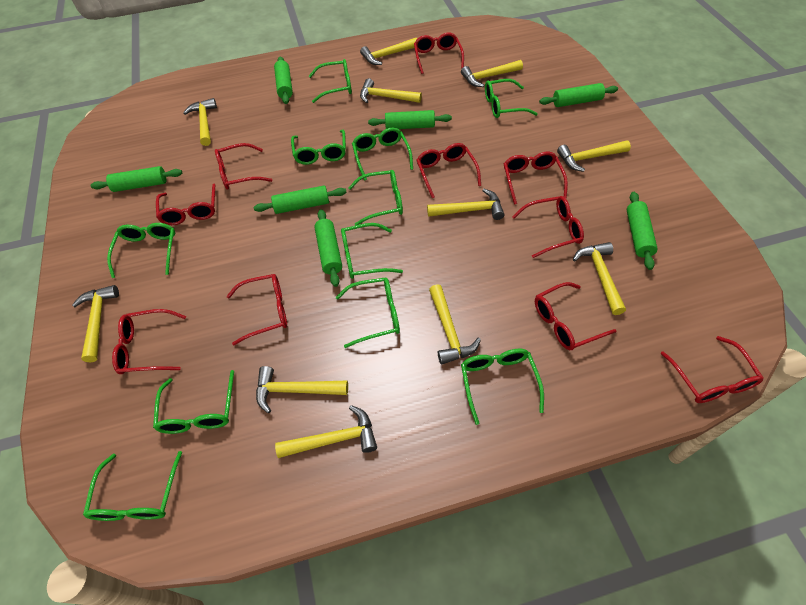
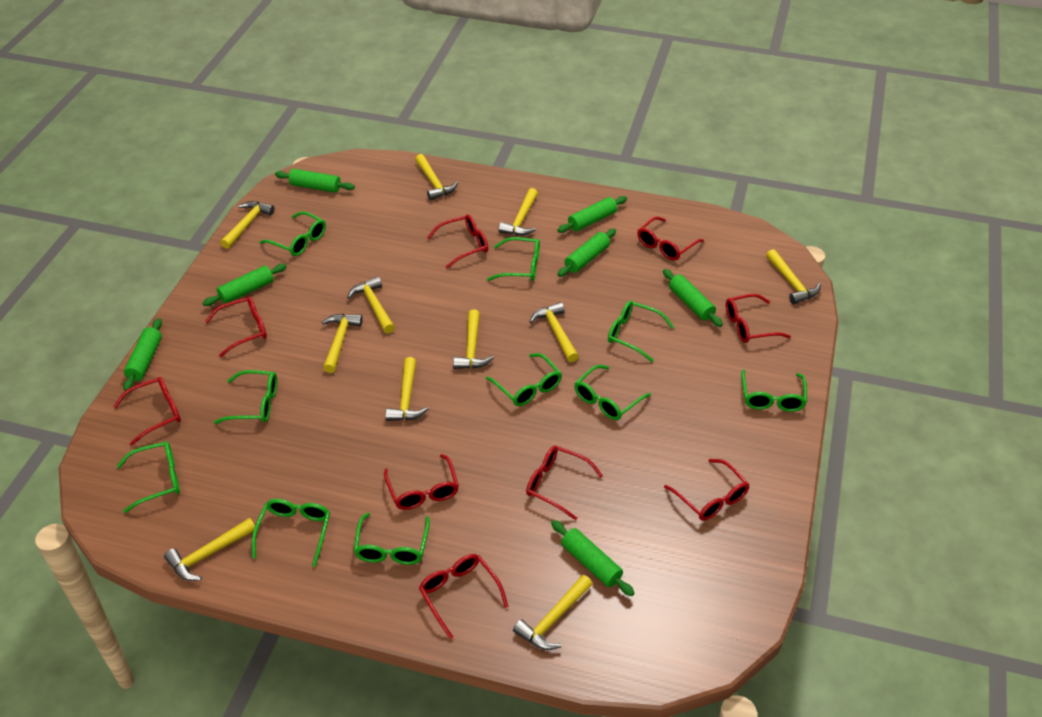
green glasses: 11 -> 10
red glasses: 10 -> 9

